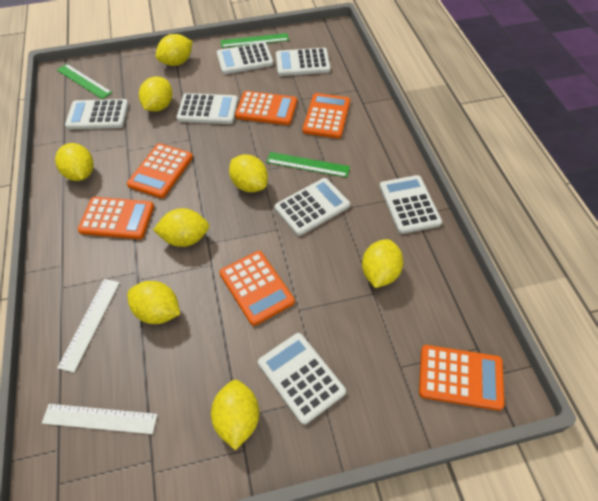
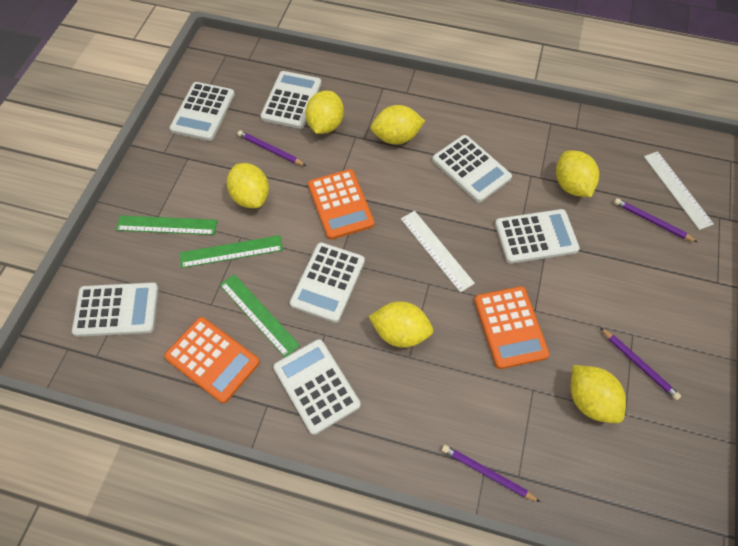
orange calculator: 6 -> 3
purple pencil: 0 -> 4
yellow lemon: 8 -> 6

